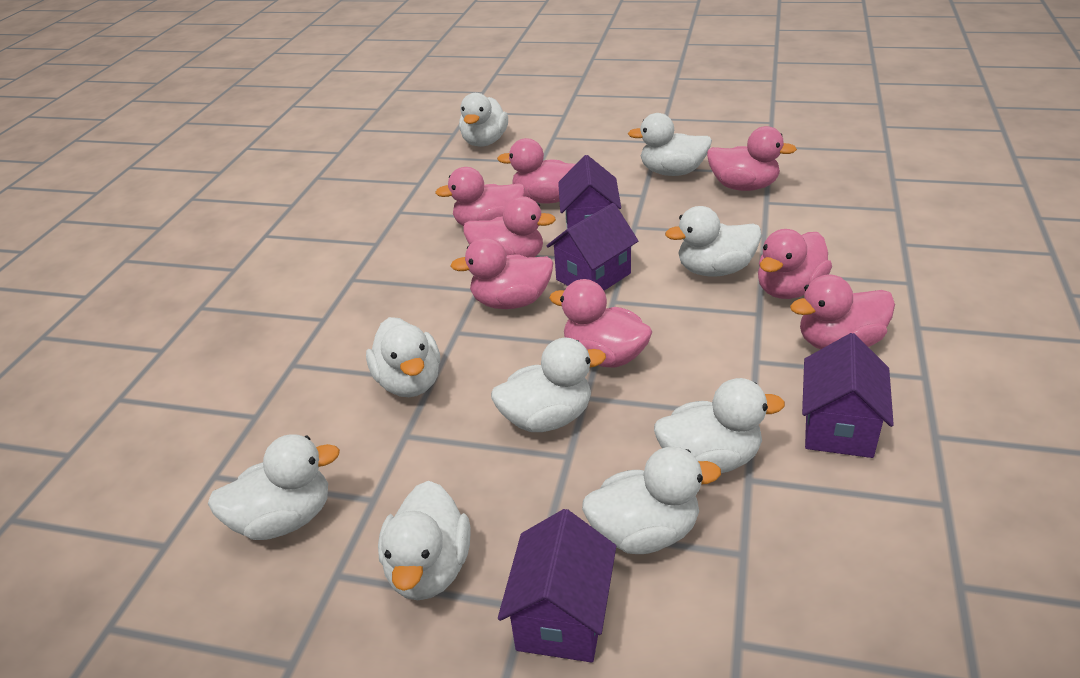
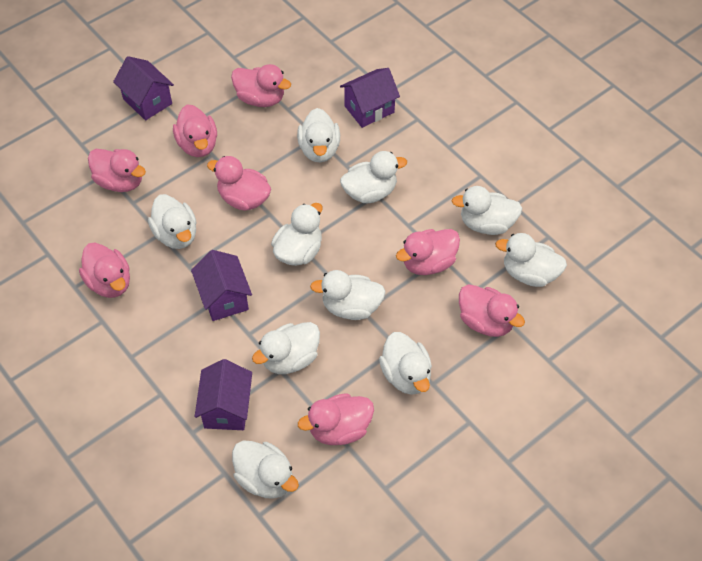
white duck: 9 -> 10

